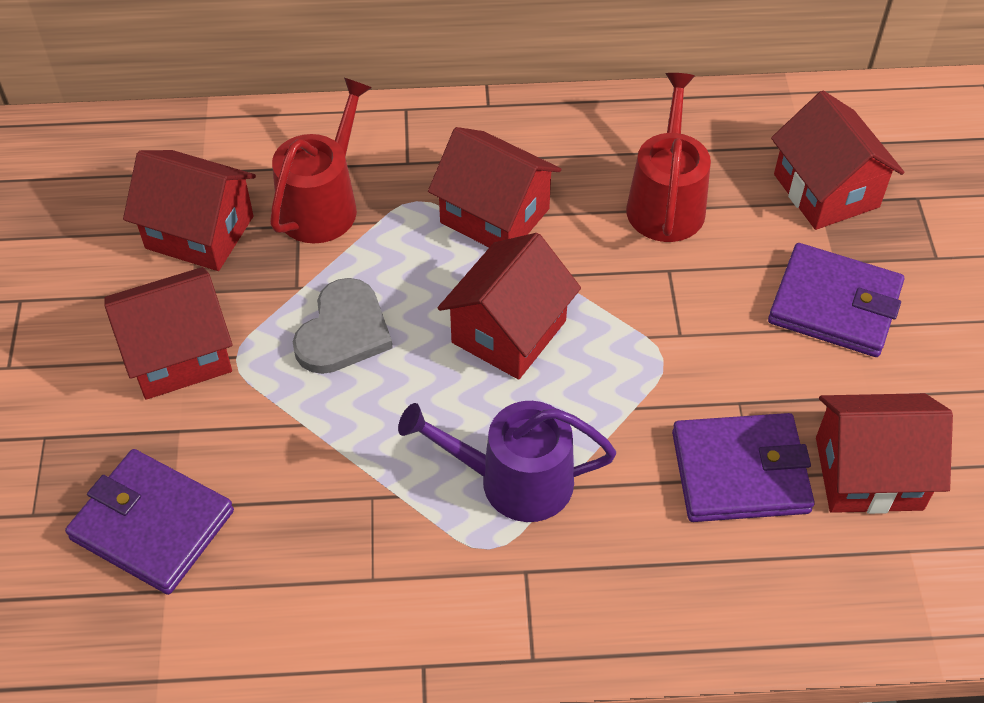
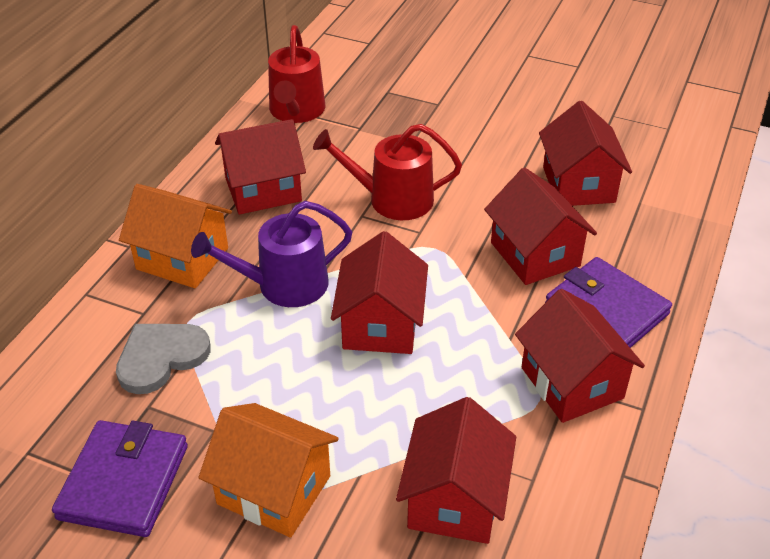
orange house: 0 -> 2
purple wallet: 3 -> 2

